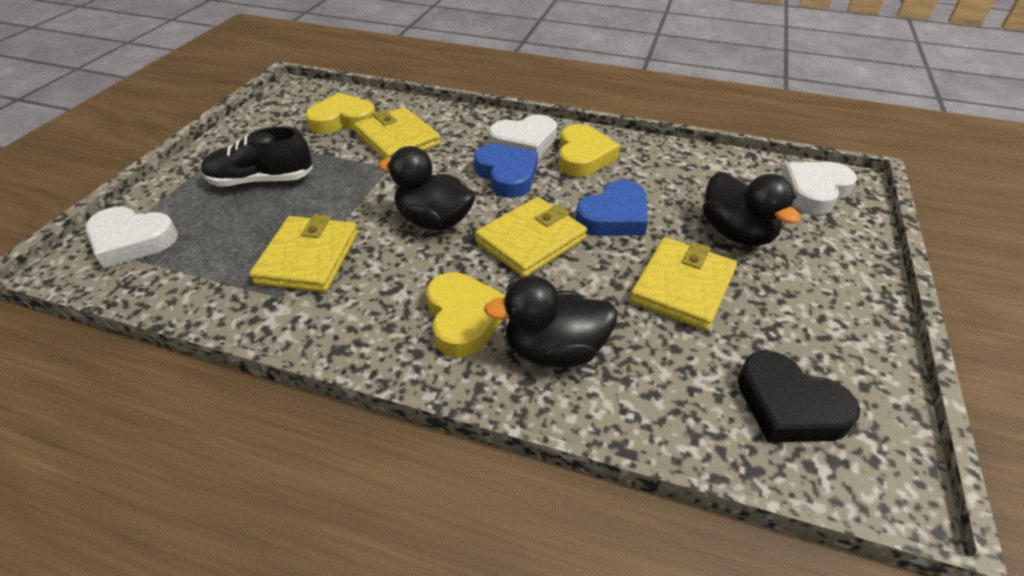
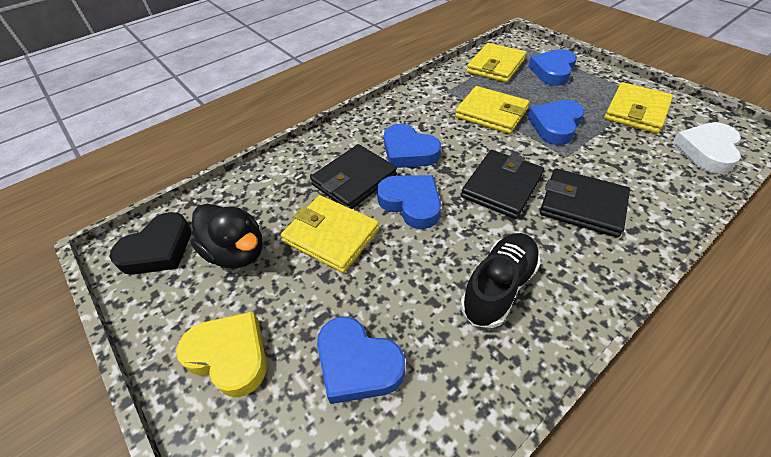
black duck: 3 -> 1
black wallet: 0 -> 3
blue heart: 2 -> 5
white heart: 3 -> 1
yellow heart: 3 -> 1

